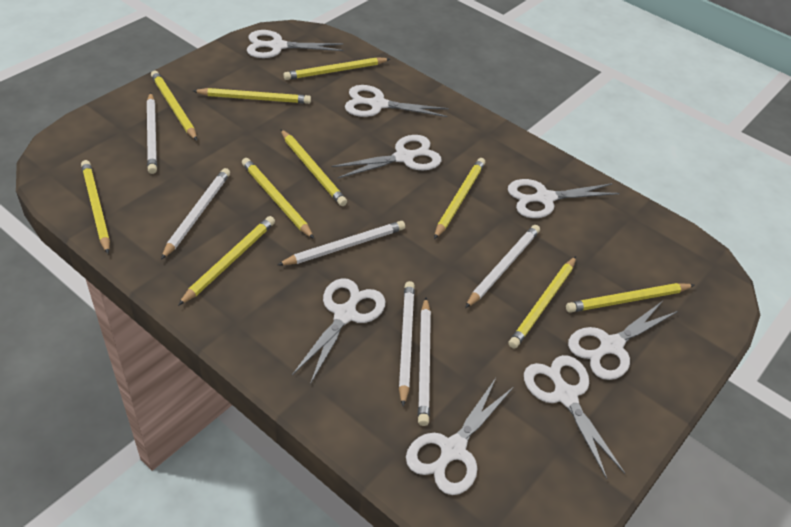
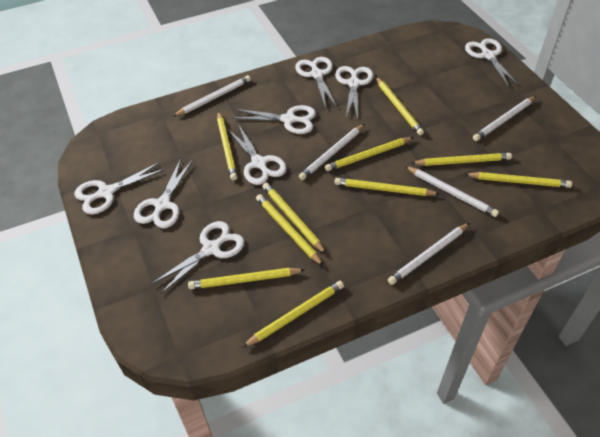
white pencil: 6 -> 5

